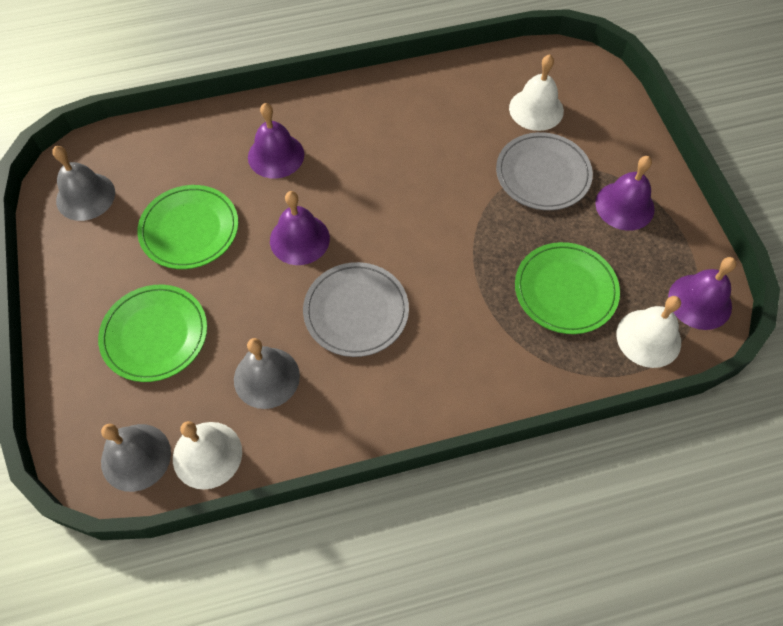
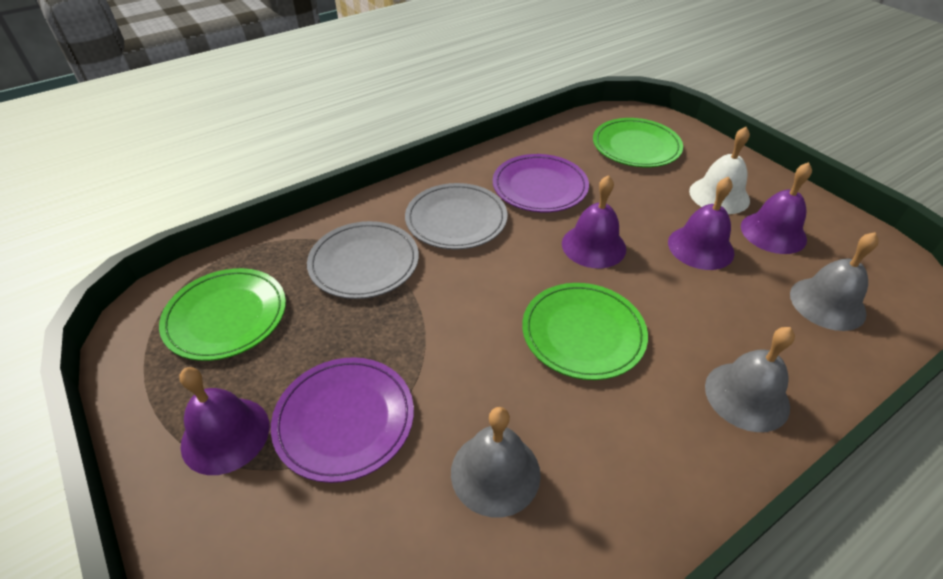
purple plate: 0 -> 2
white bell: 3 -> 1

